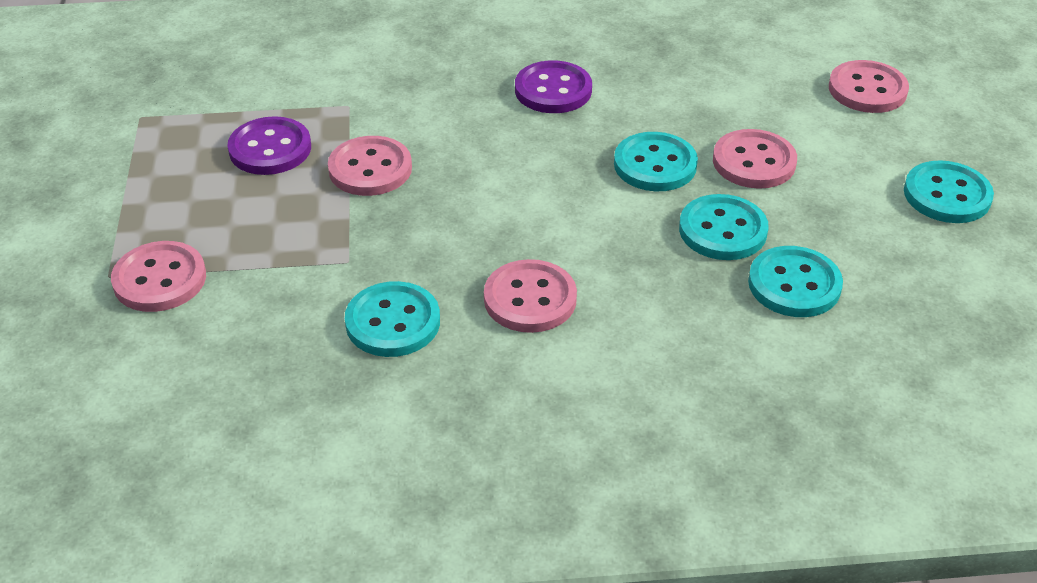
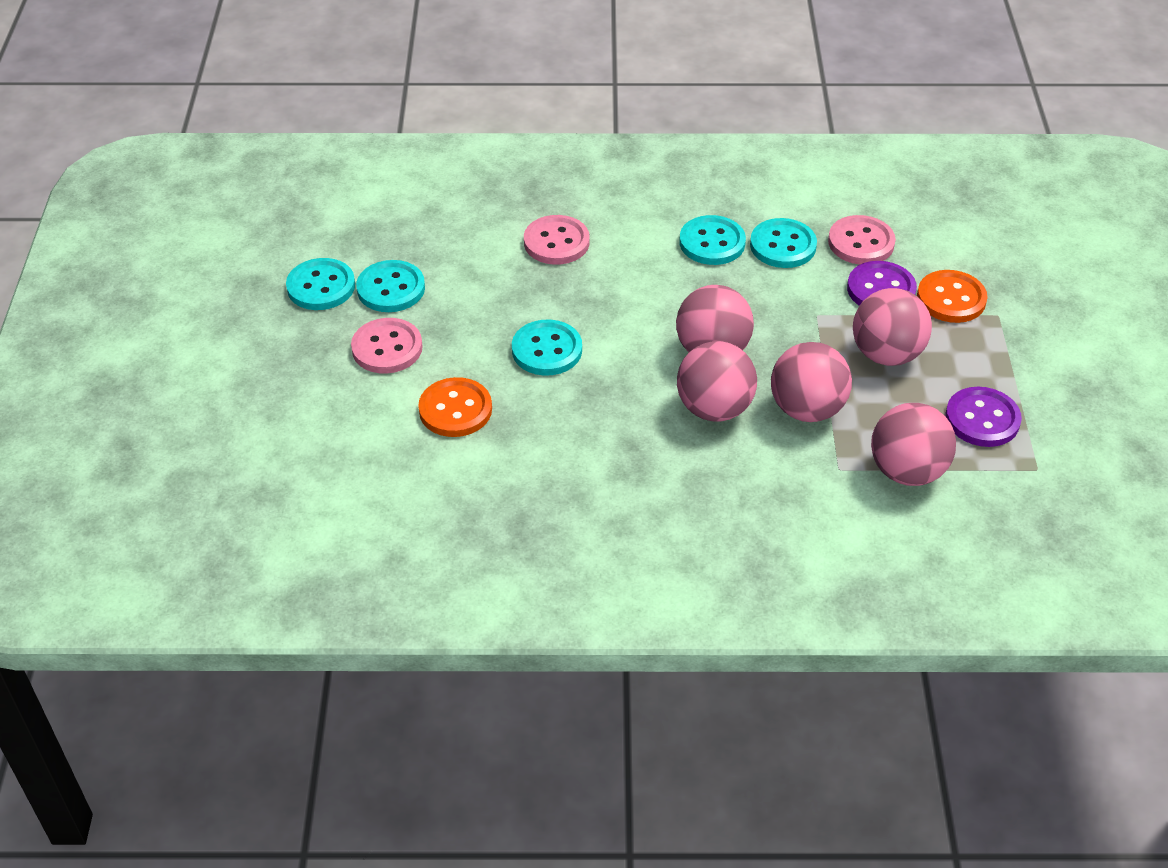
orange button: 0 -> 2
pink ball: 0 -> 5
pink button: 5 -> 3

